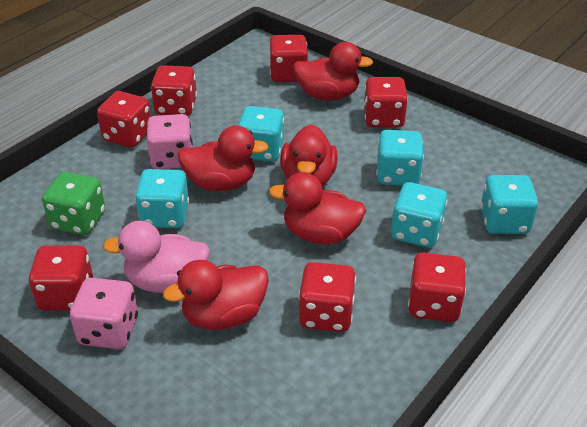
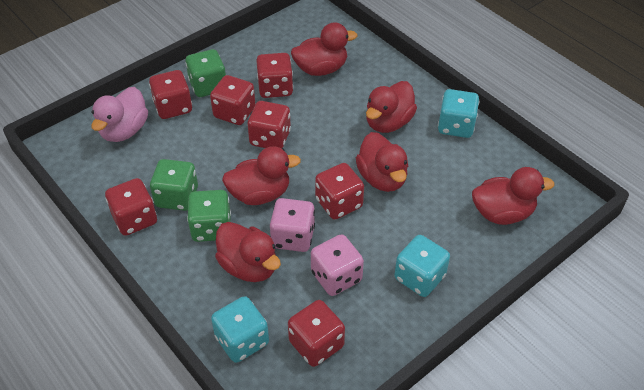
green dice: 1 -> 3
red duck: 5 -> 6
turquoise dice: 5 -> 3

